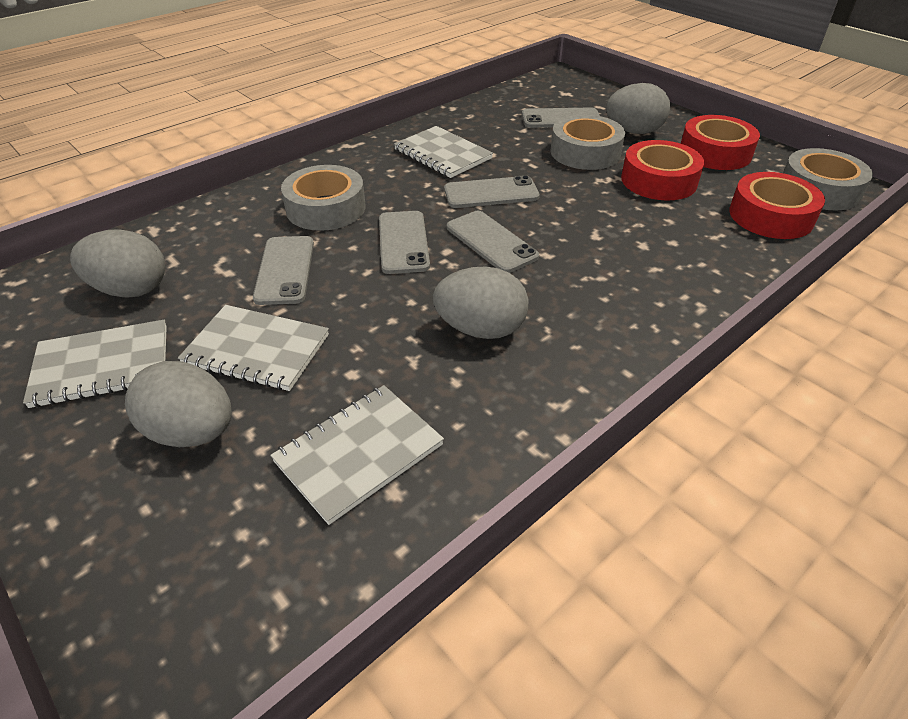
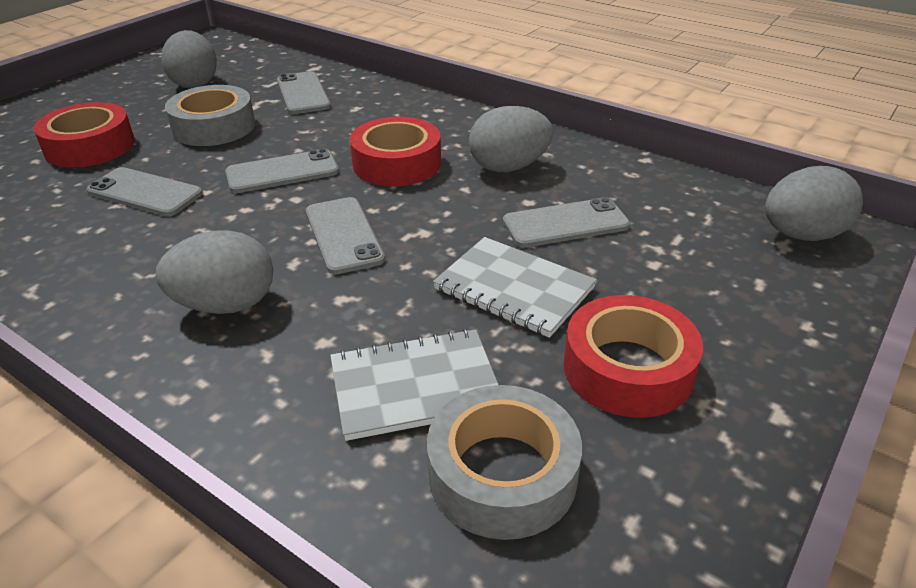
grey notebook: 4 -> 2
grey tape: 3 -> 2

